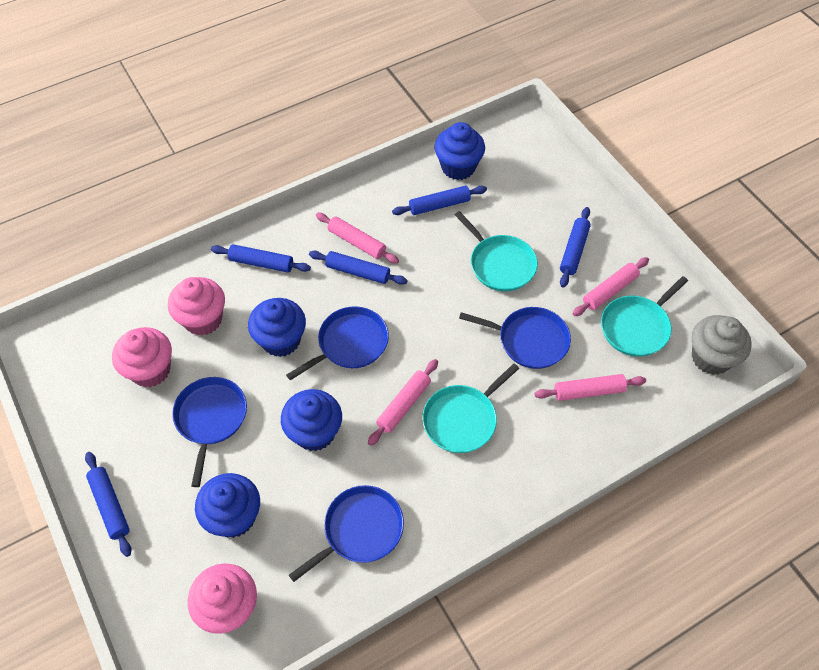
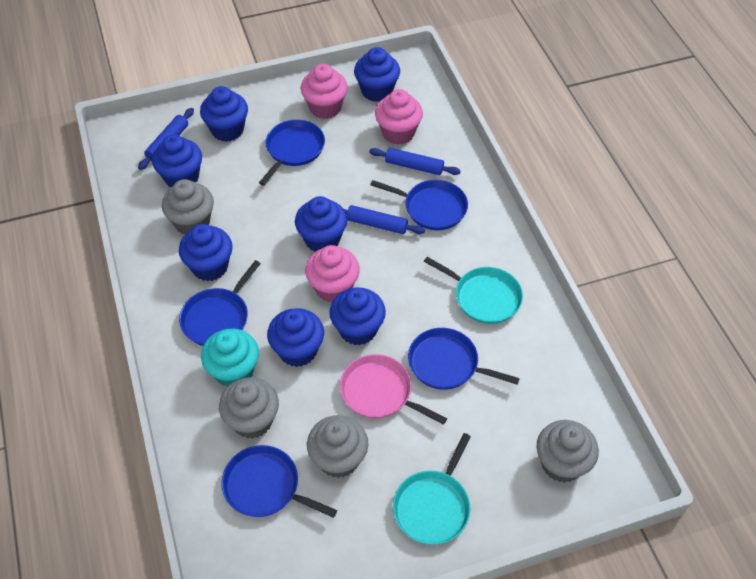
blue cupcake: 4 -> 7
blue pan: 4 -> 5
blue rolling pin: 5 -> 3
grey cupcake: 1 -> 4
pink pan: 0 -> 1
pink rolling pin: 4 -> 0
turquoise cupcake: 0 -> 1
turquoise pan: 3 -> 2

